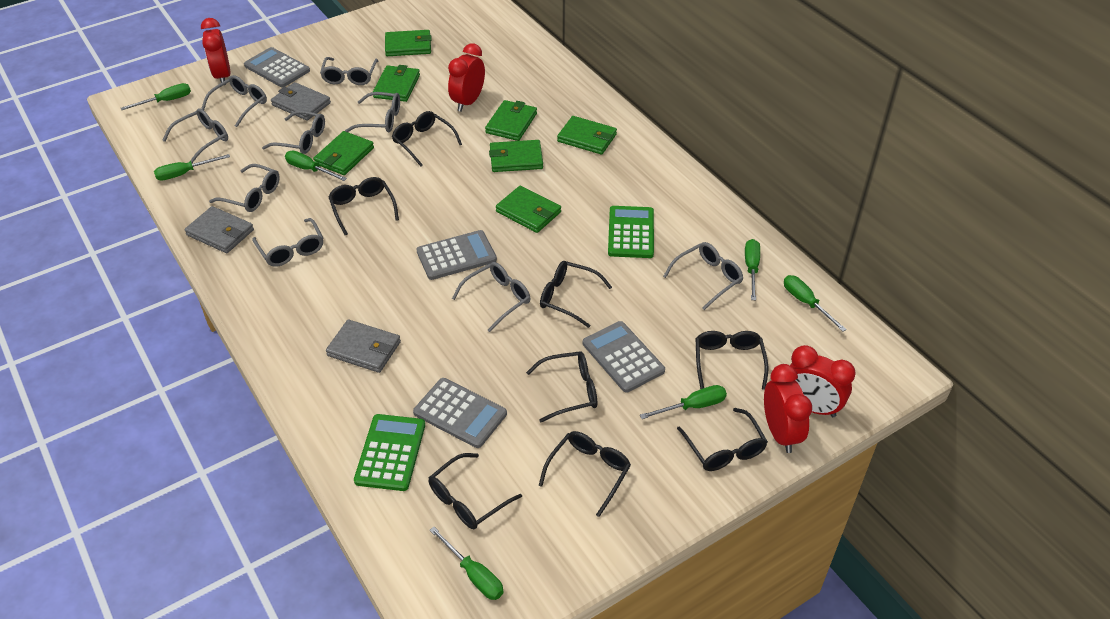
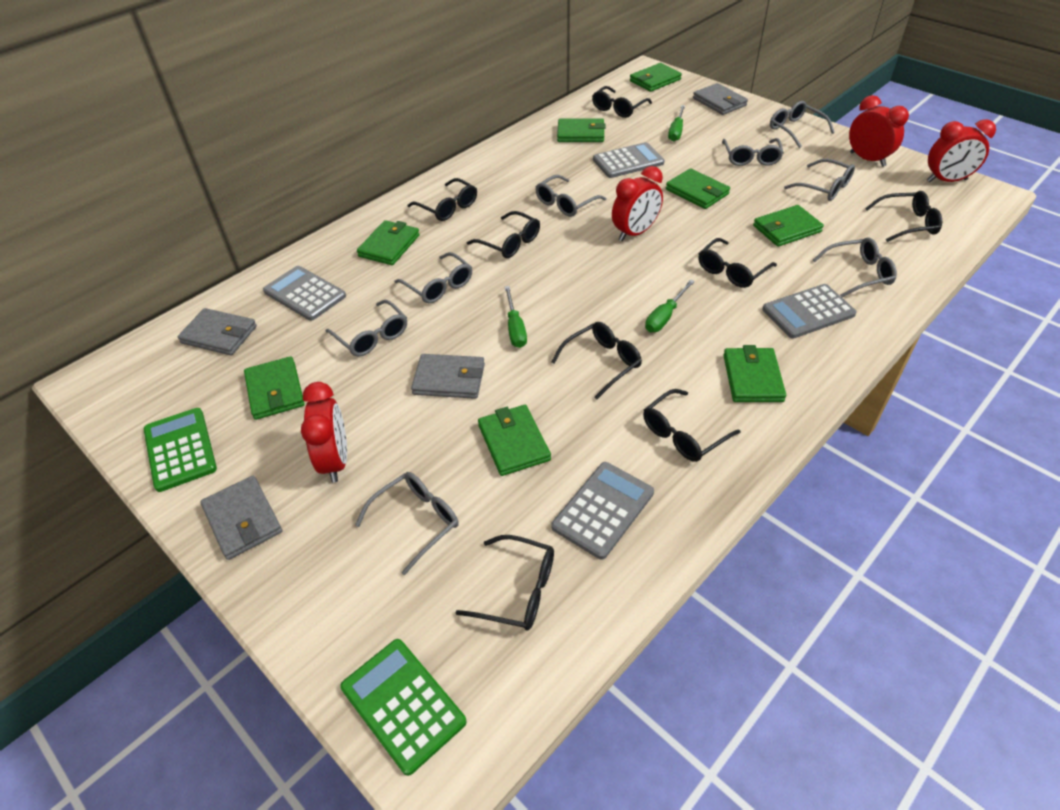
green screwdriver: 7 -> 3
green wallet: 7 -> 8
grey glasses: 9 -> 8
grey wallet: 3 -> 4

